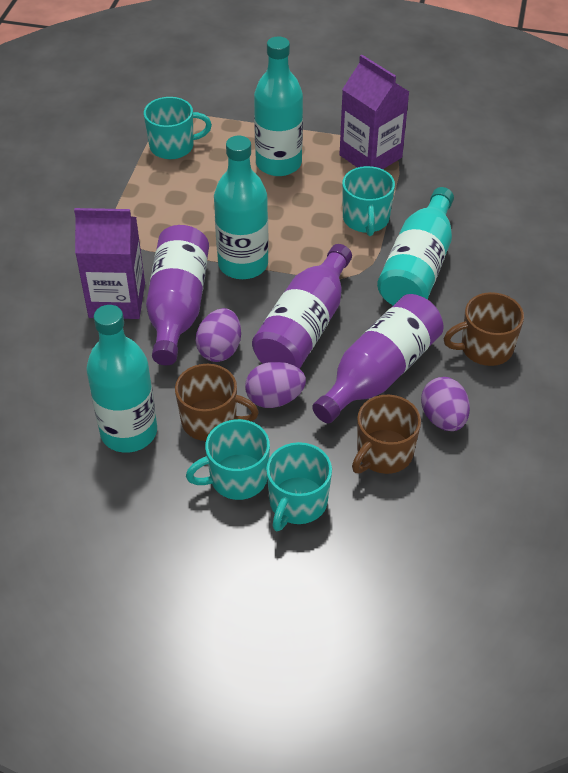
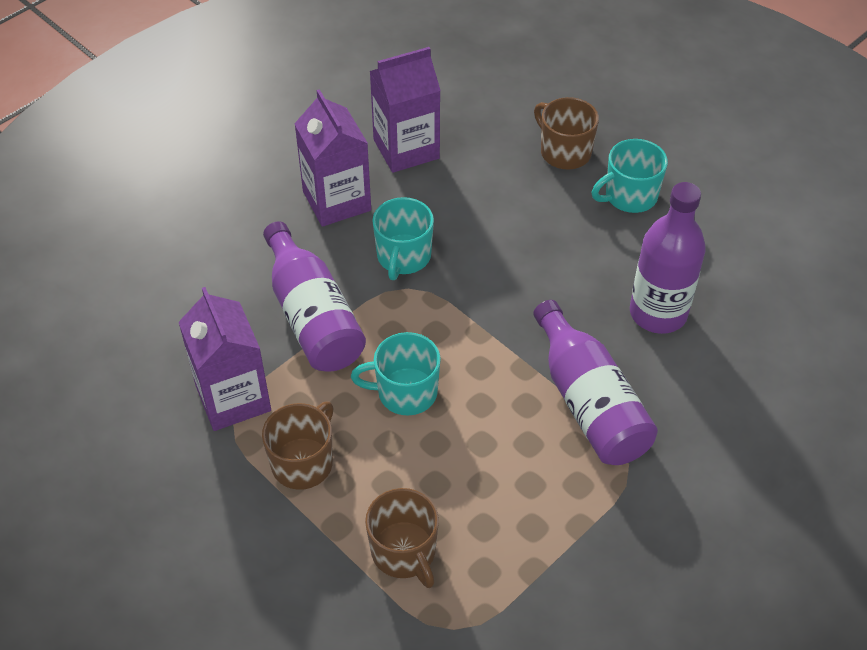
purple carton: 2 -> 3
purple egg: 3 -> 0
turquoise bottle: 4 -> 0
turquoise mug: 4 -> 3

